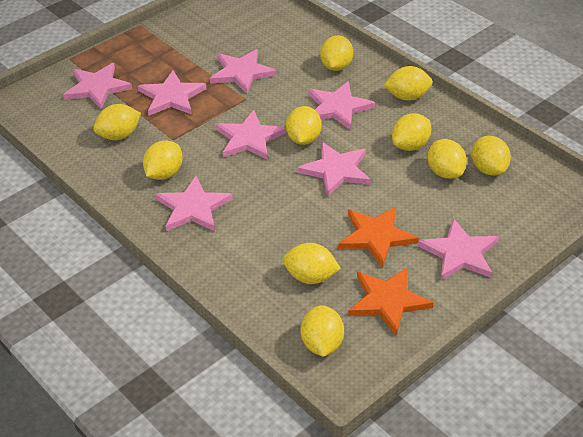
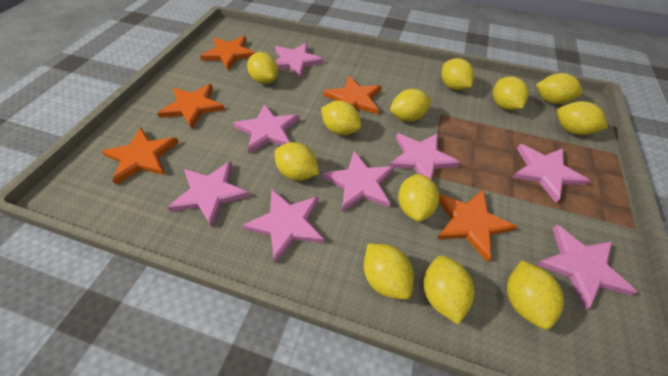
orange star: 2 -> 5
yellow lemon: 10 -> 12

